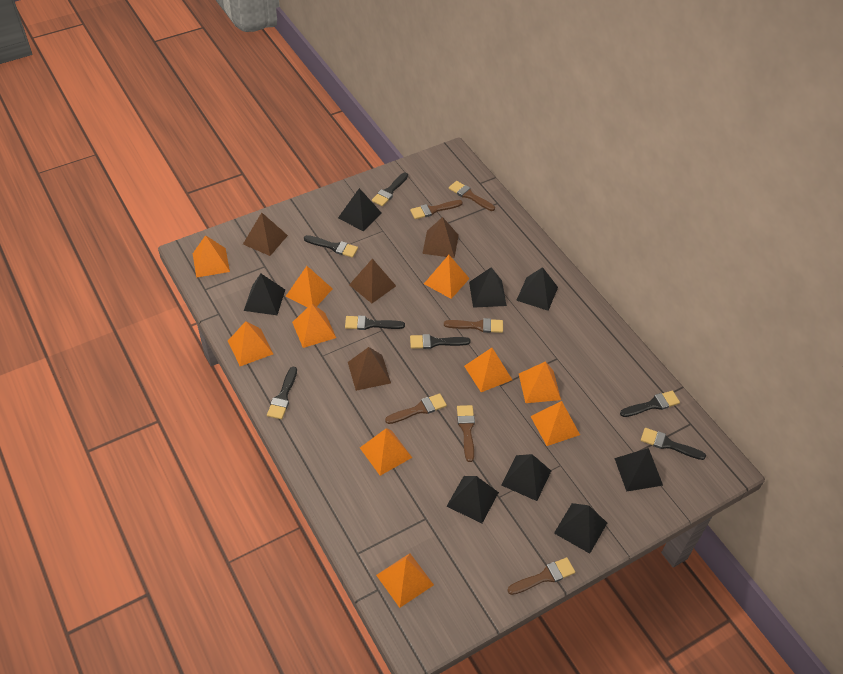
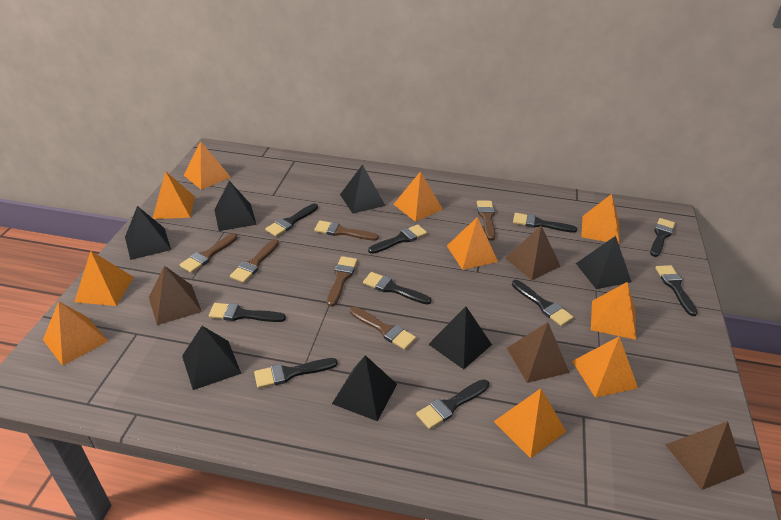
black brush: 7 -> 10
black pyramid: 8 -> 7

